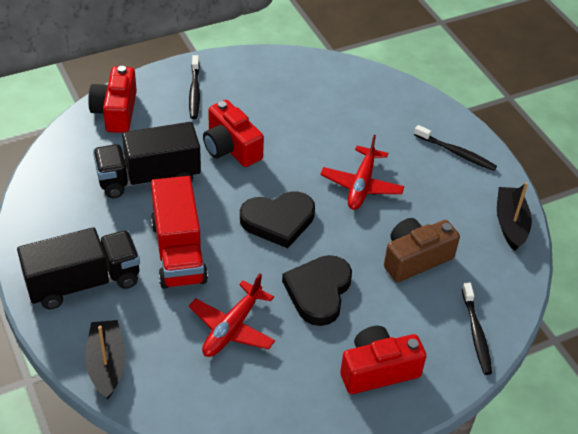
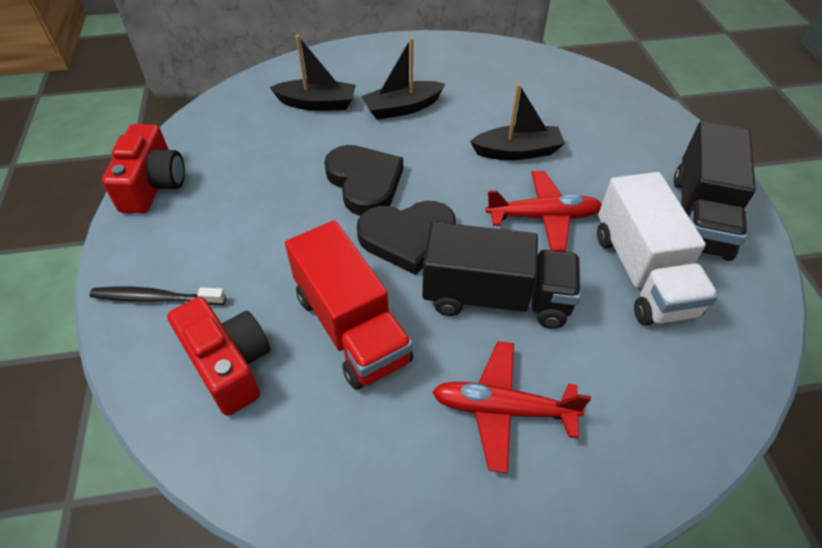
black boat: 2 -> 3
black toothbrush: 3 -> 1
brown camera: 1 -> 0
red camera: 3 -> 2
white truck: 0 -> 1

